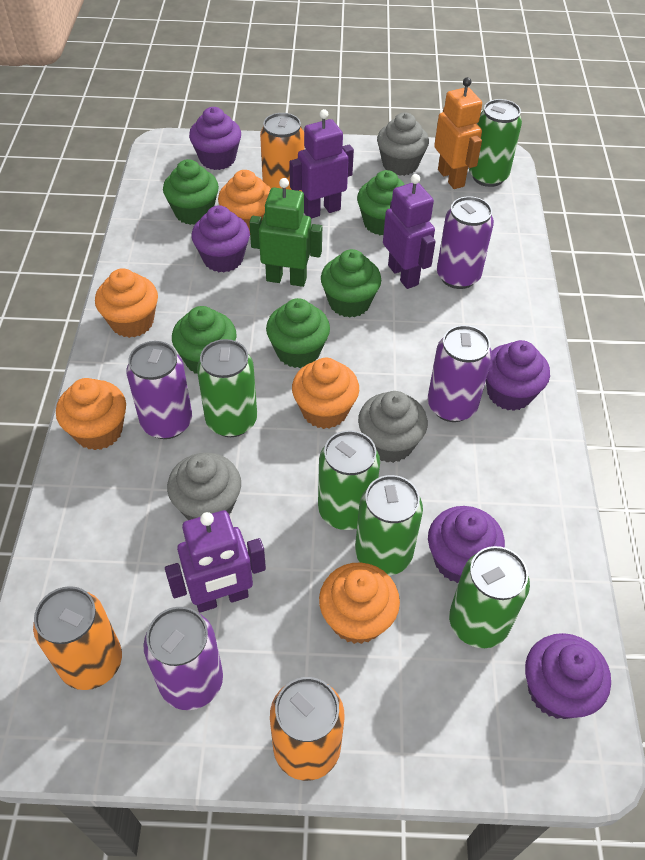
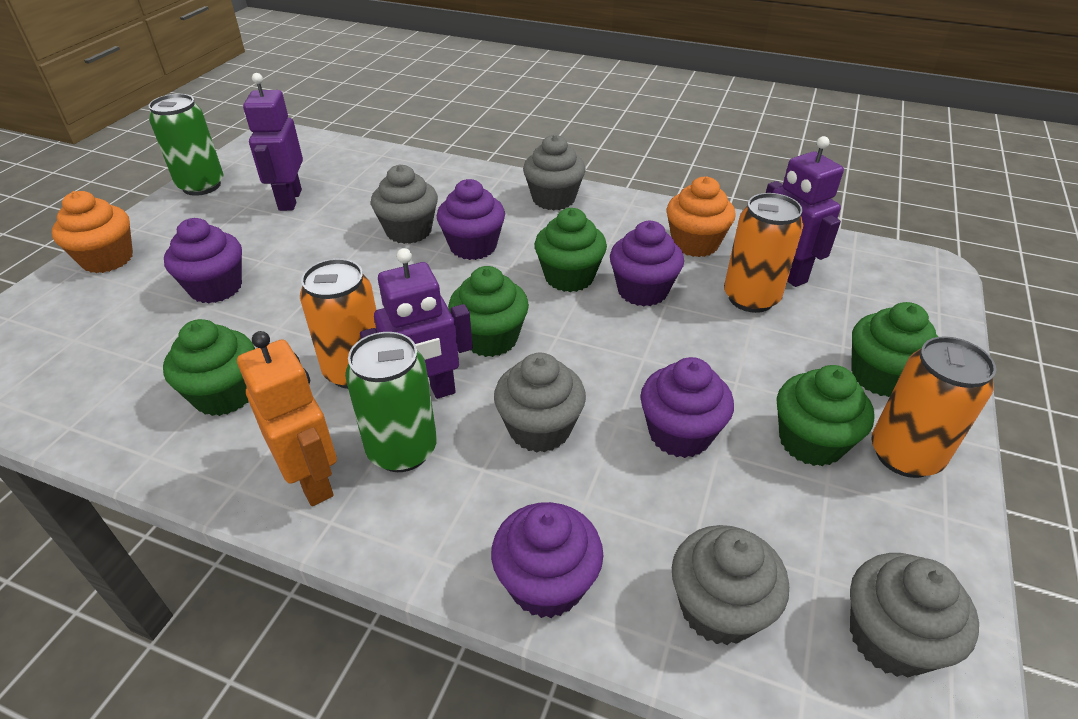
green can: 5 -> 2
green robot: 1 -> 0
grey cupcake: 3 -> 5
orange cupcake: 5 -> 2
purple can: 4 -> 0

